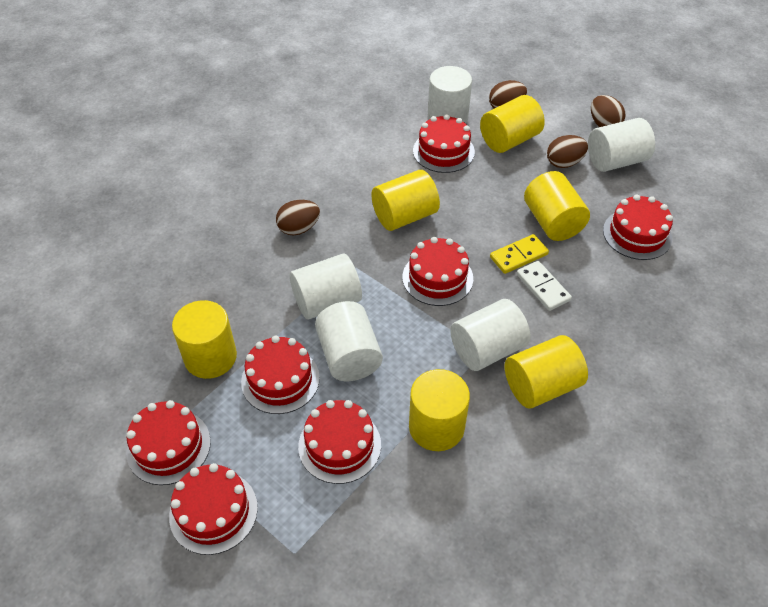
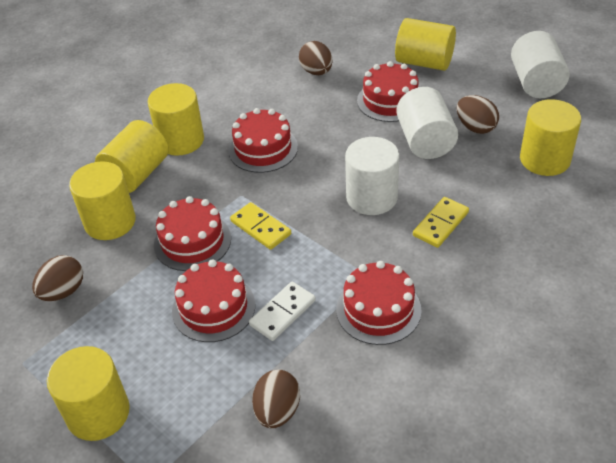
red cake: 7 -> 5
white cylinder: 5 -> 3
yellow domino: 1 -> 2

